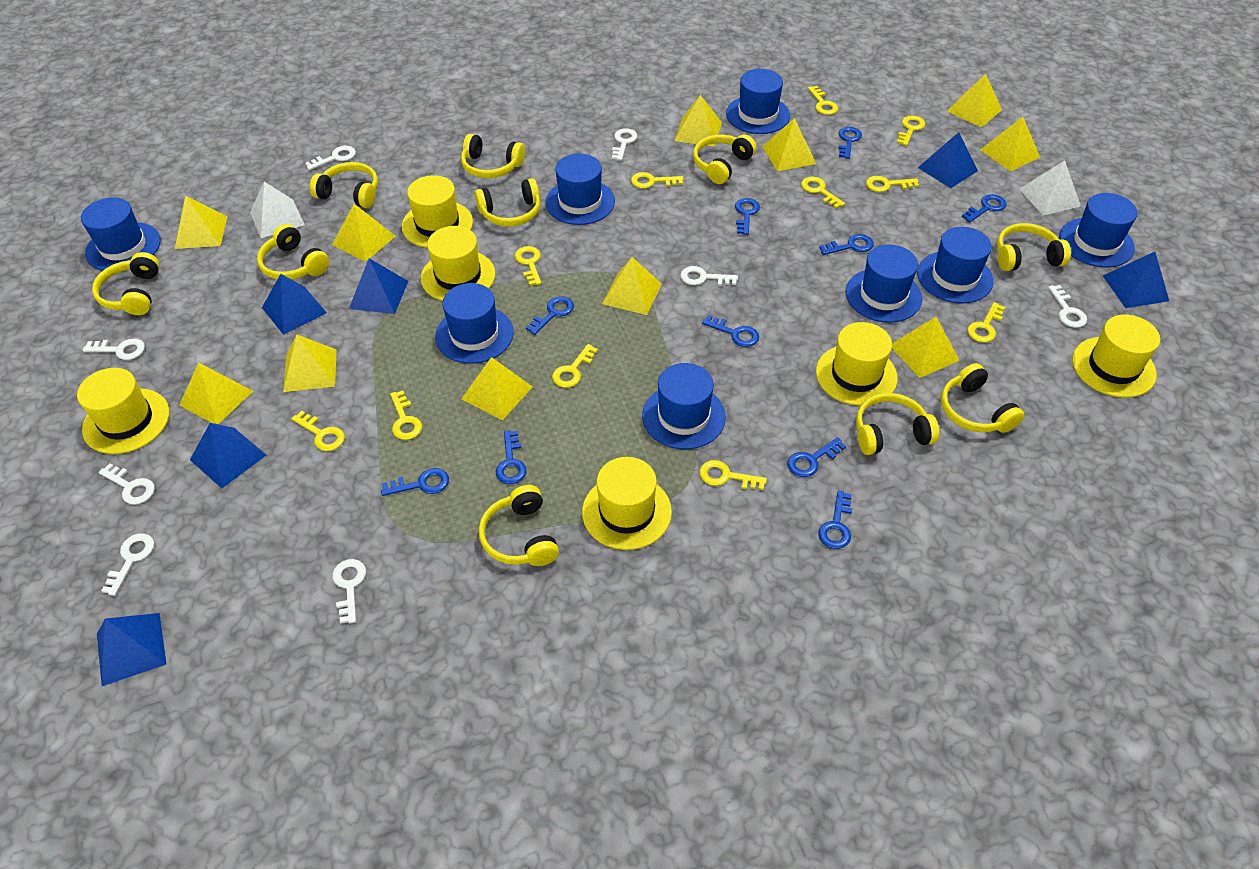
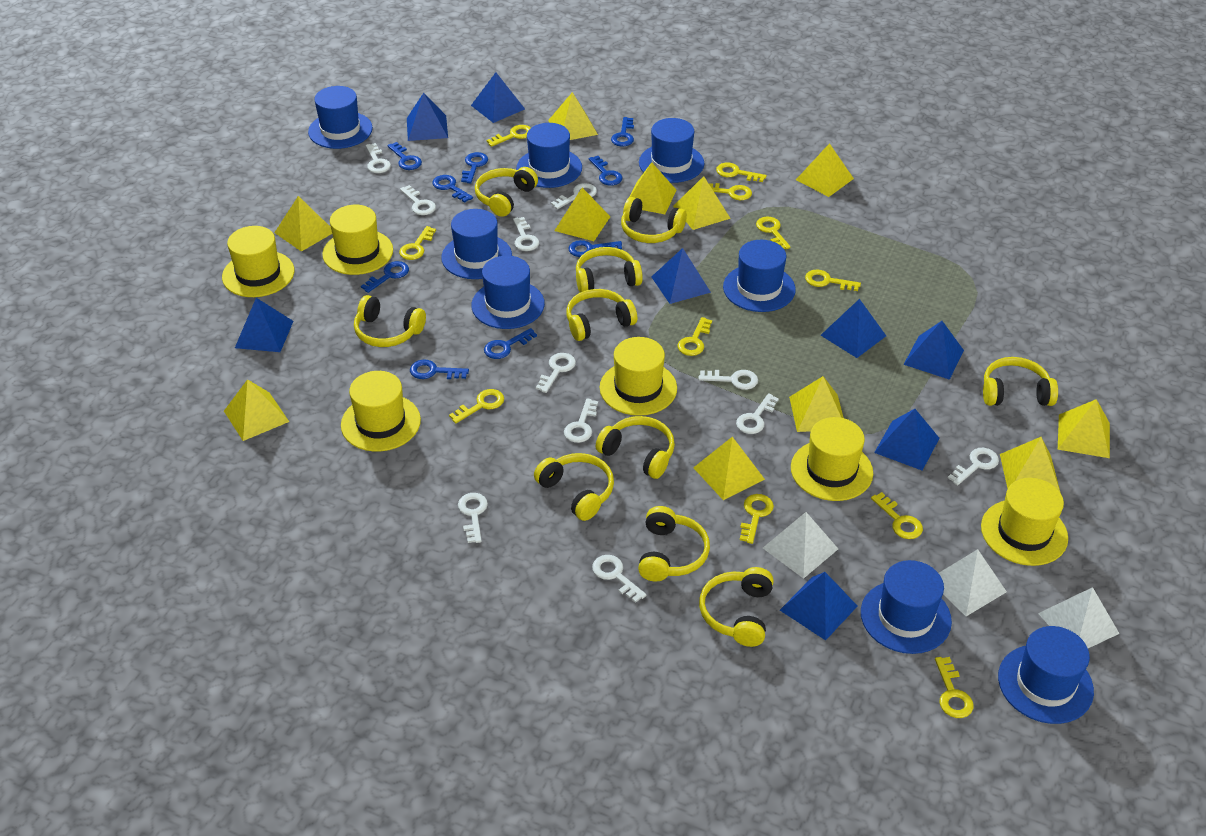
blue key: 10 -> 9
blue pyramid: 6 -> 8
white key: 8 -> 11
white pyramid: 2 -> 3

